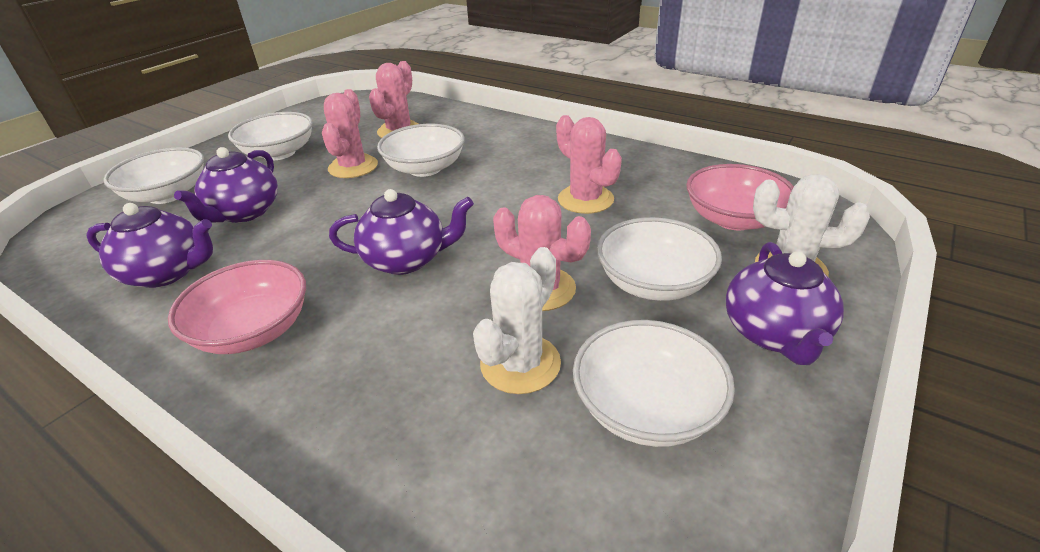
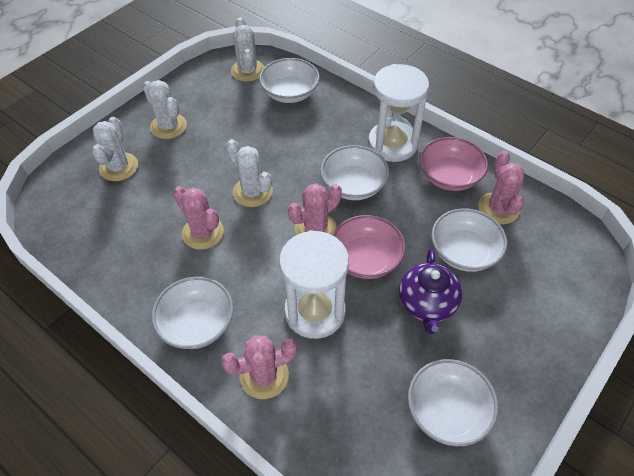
purple teapot: 4 -> 1
white cactus: 2 -> 4
white hourglass: 0 -> 2

